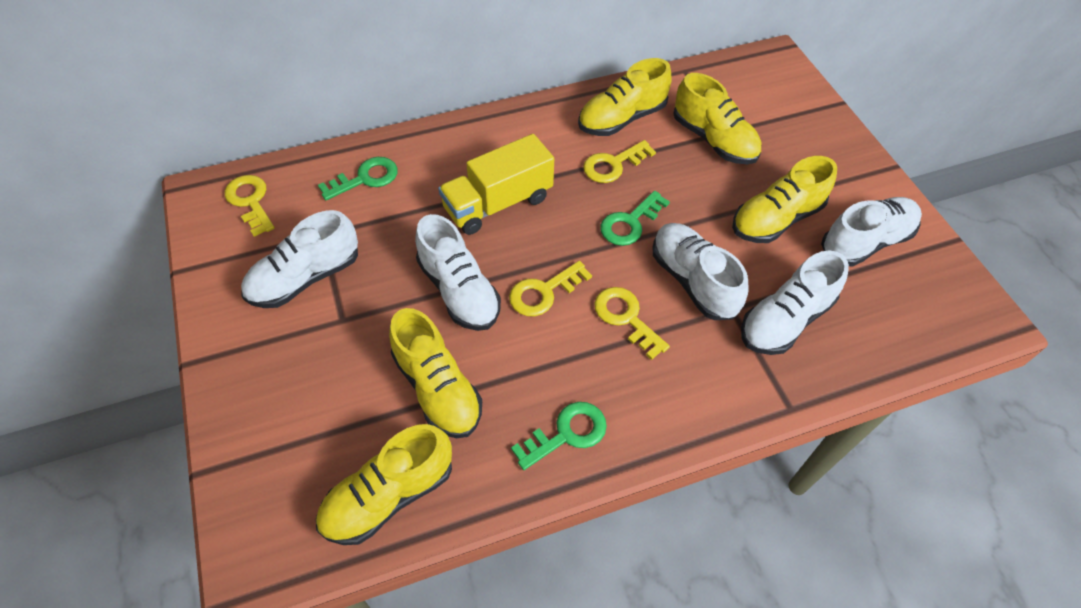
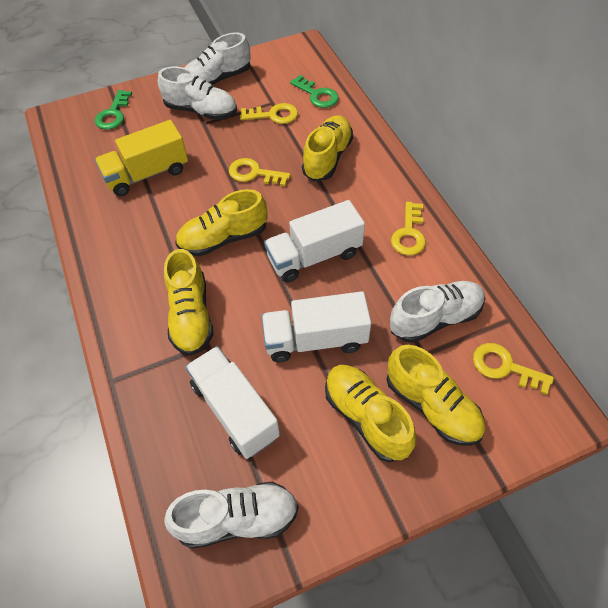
green key: 3 -> 2
white shoe: 5 -> 4
white truck: 0 -> 3

